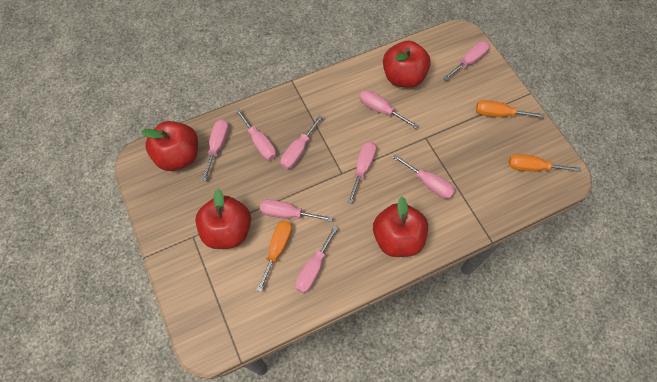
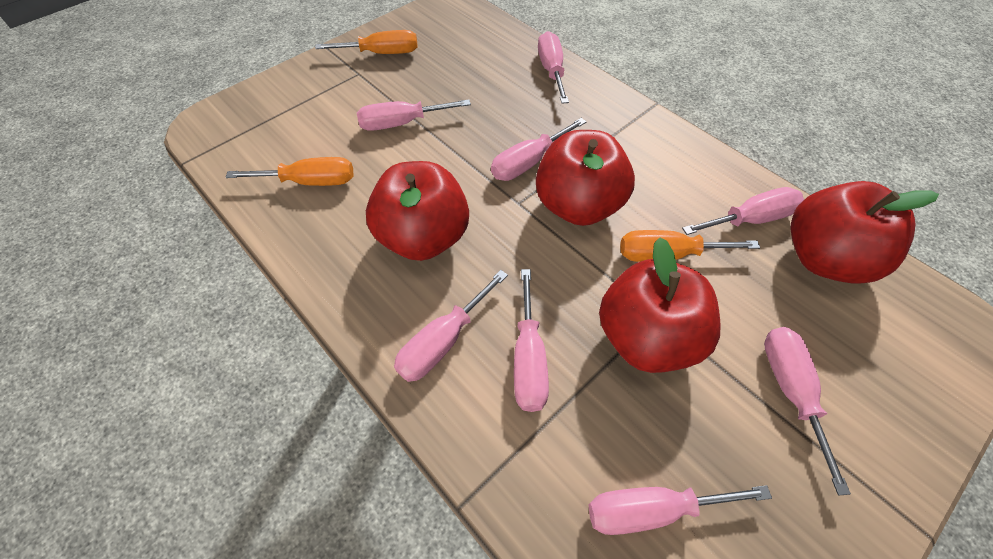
pink screwdriver: 9 -> 8

